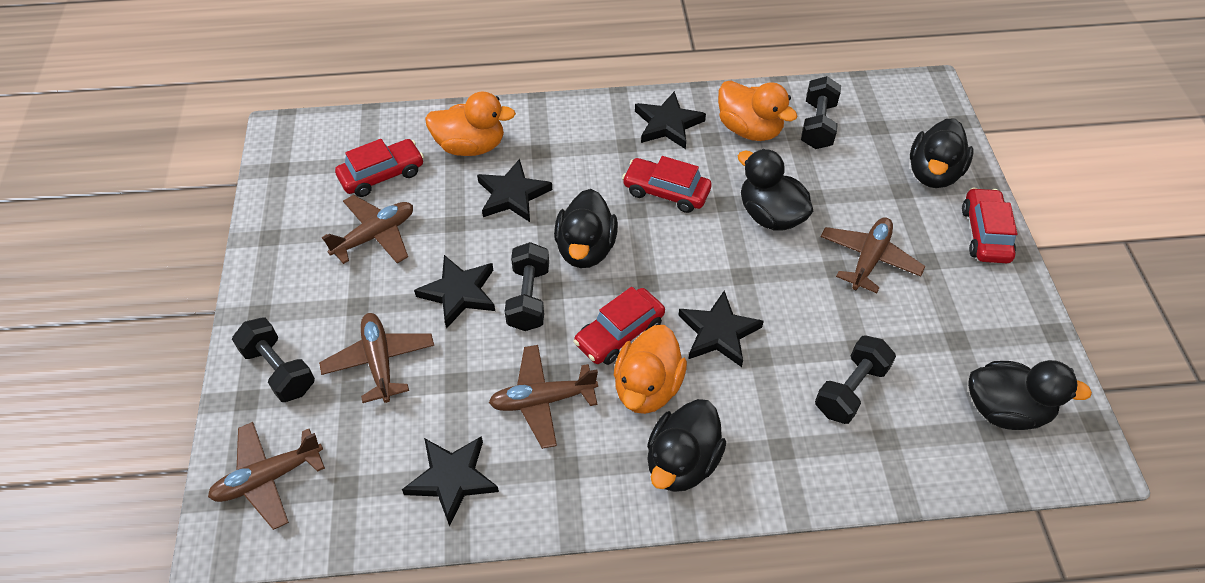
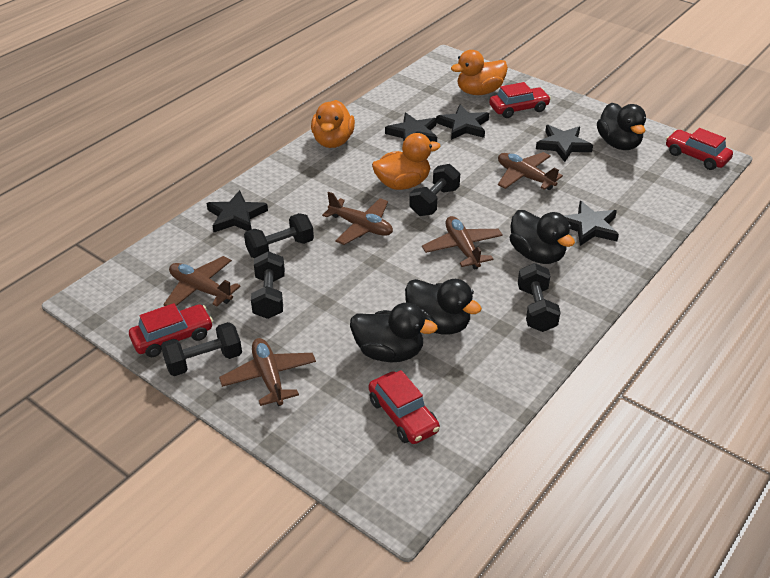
black duck: 5 -> 4
black dumbbell: 4 -> 5

